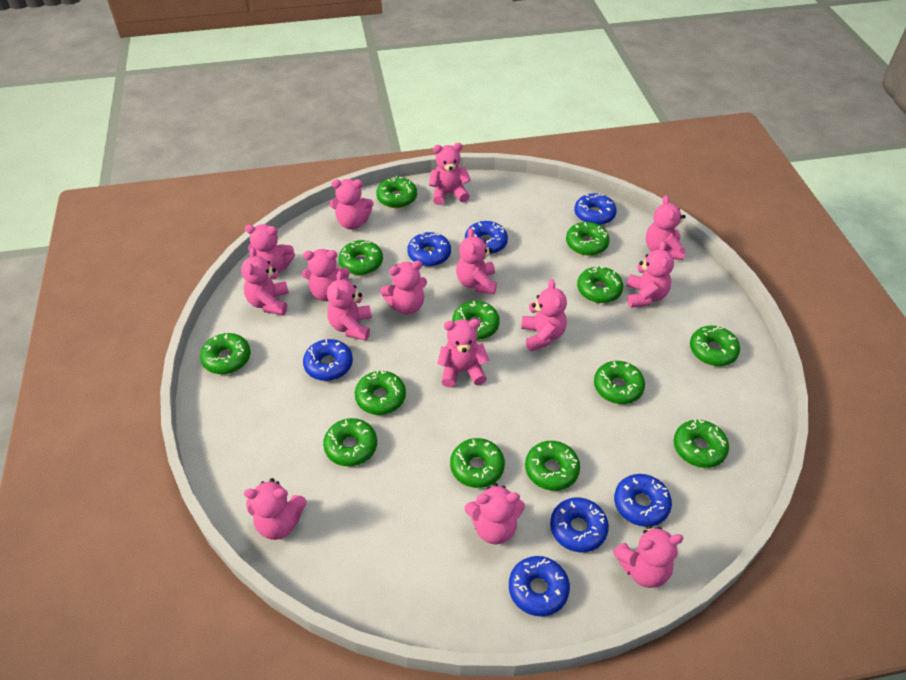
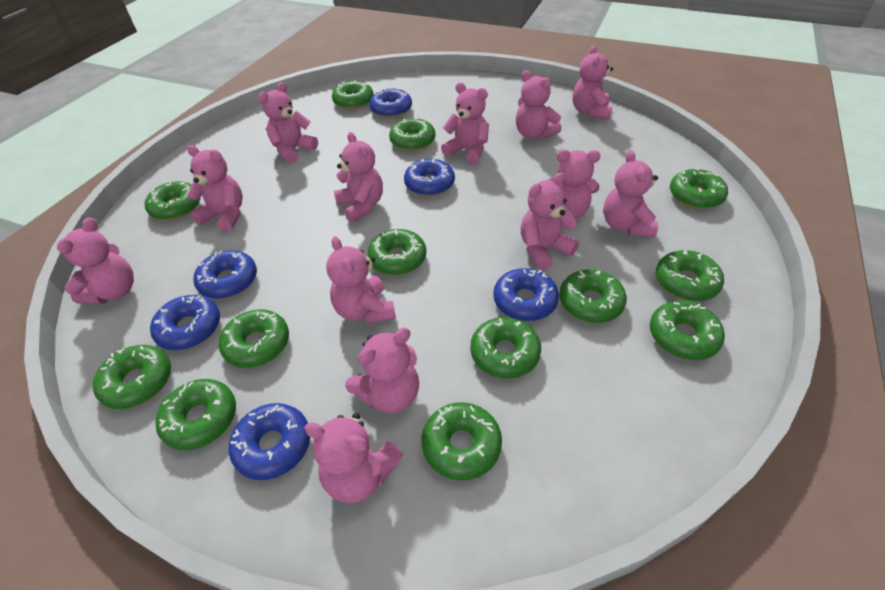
blue donut: 7 -> 6
pink teddy bear: 15 -> 13

